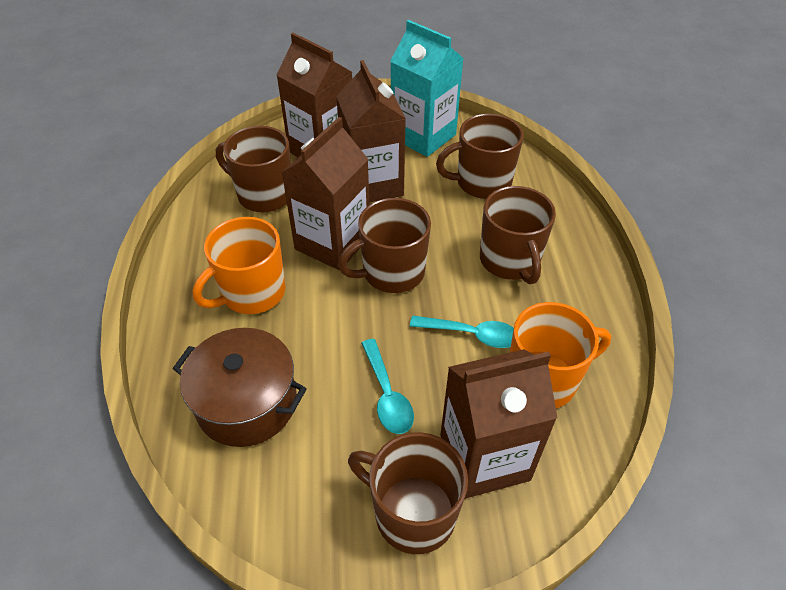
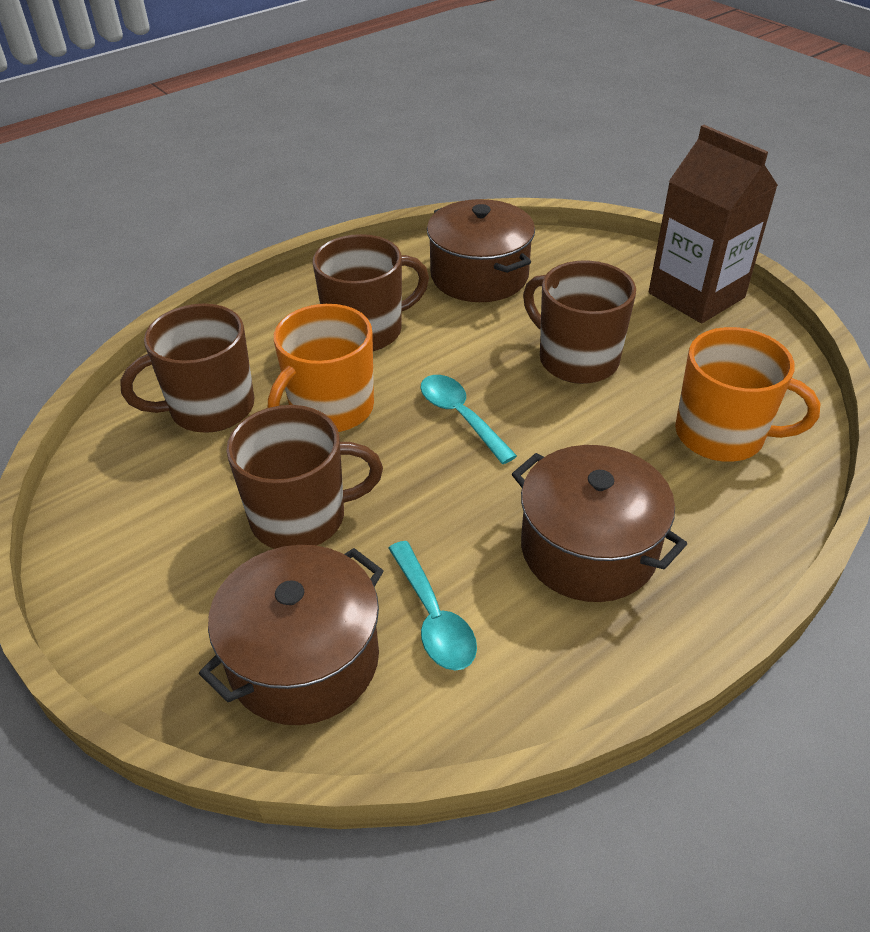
brown carton: 4 -> 1
brown mug: 5 -> 4
brown pot: 1 -> 3
turquoise carton: 1 -> 0

